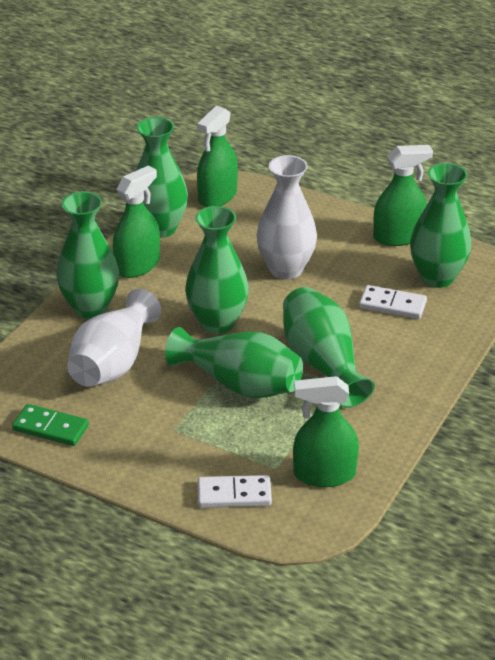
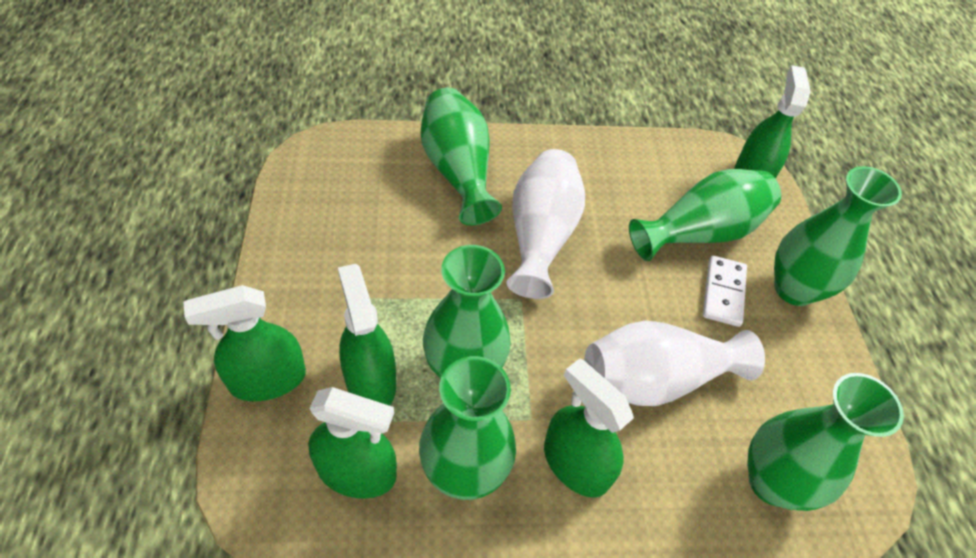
green domino: 1 -> 0
green spray bottle: 4 -> 5
white domino: 2 -> 1

